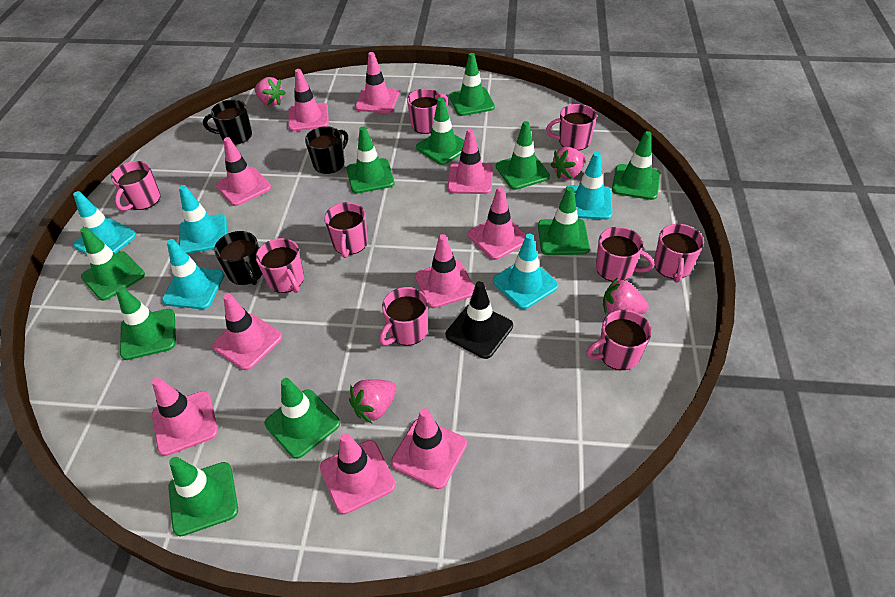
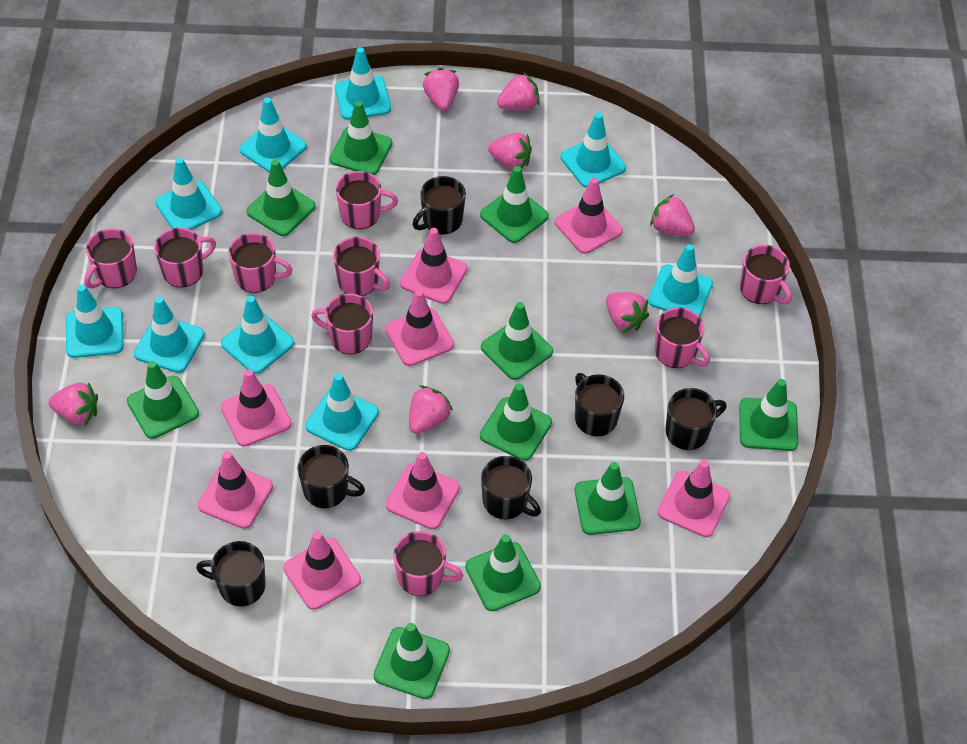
black mug: 3 -> 6
black traffic cone: 1 -> 0
pink strawberry: 4 -> 7
pink traffic cone: 10 -> 8
turquoise traffic cone: 5 -> 9

